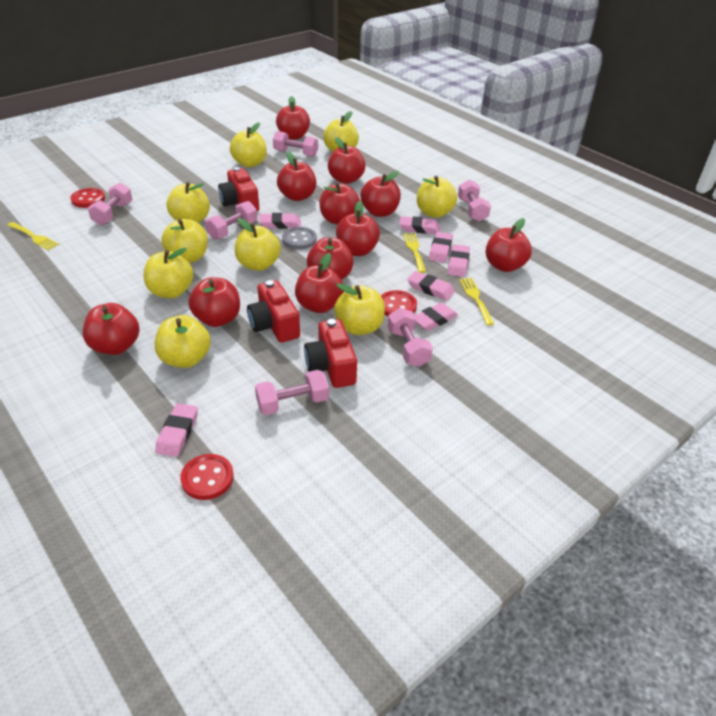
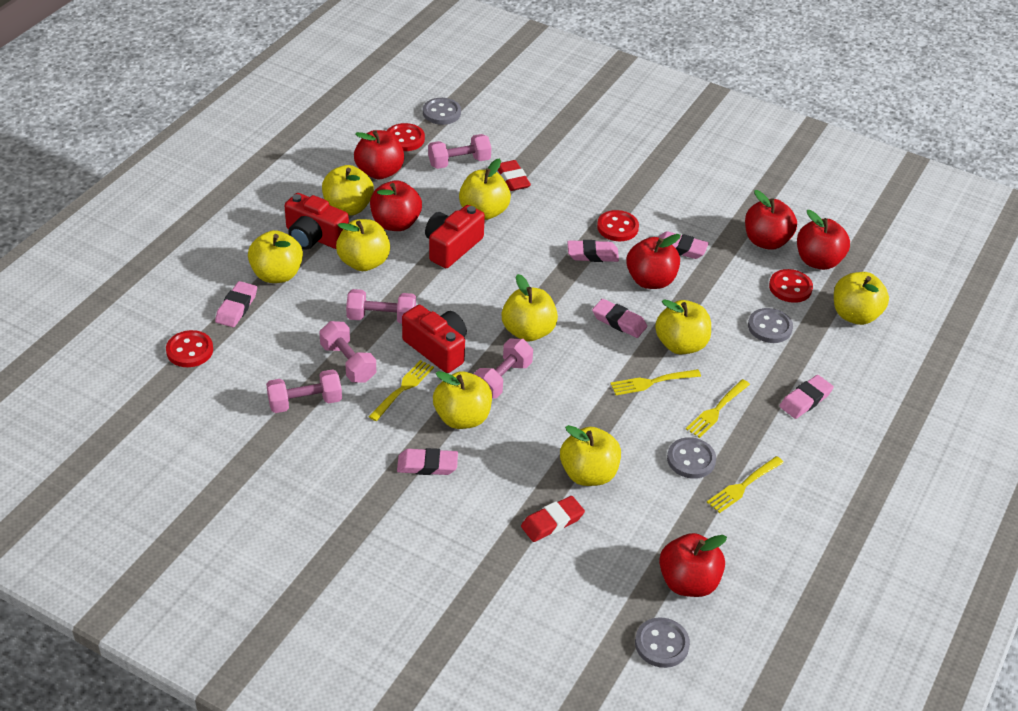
grey button: 1 -> 4
pink dumbbell: 6 -> 5
pink eraser: 7 -> 6
red apple: 11 -> 6
red button: 3 -> 4
red eraser: 0 -> 2
yellow fork: 3 -> 4

